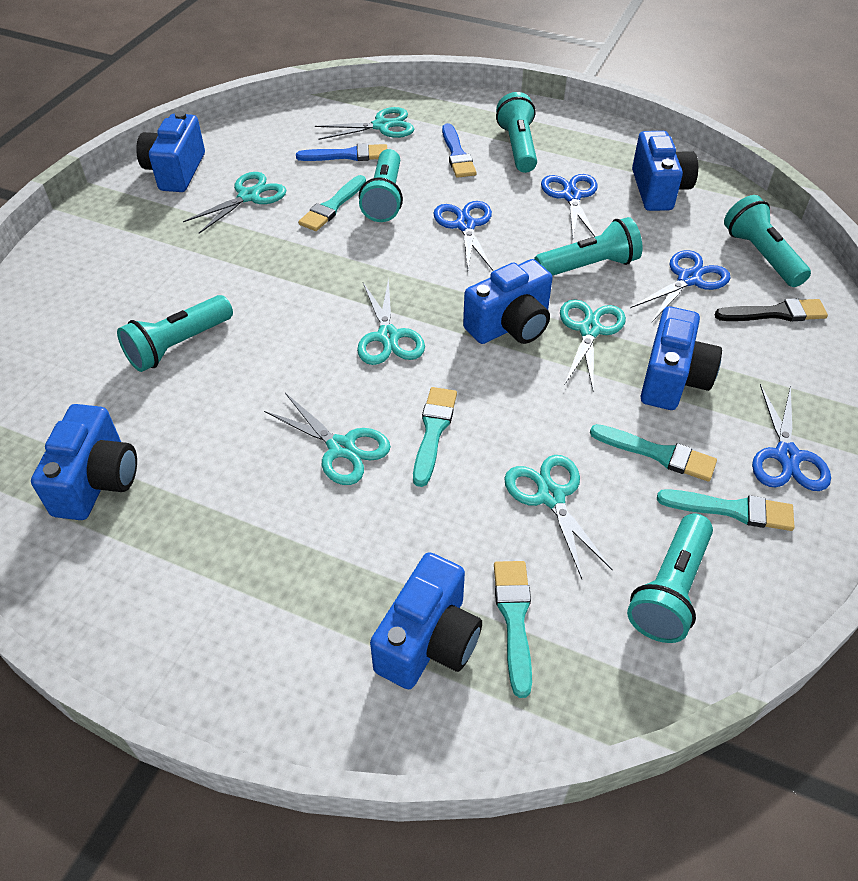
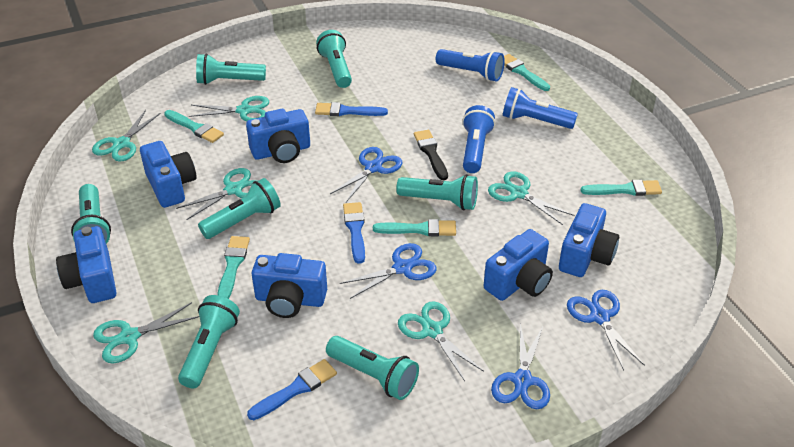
blue brush: 2 -> 3
blue flashlight: 0 -> 3
turquoise flashlight: 6 -> 7

